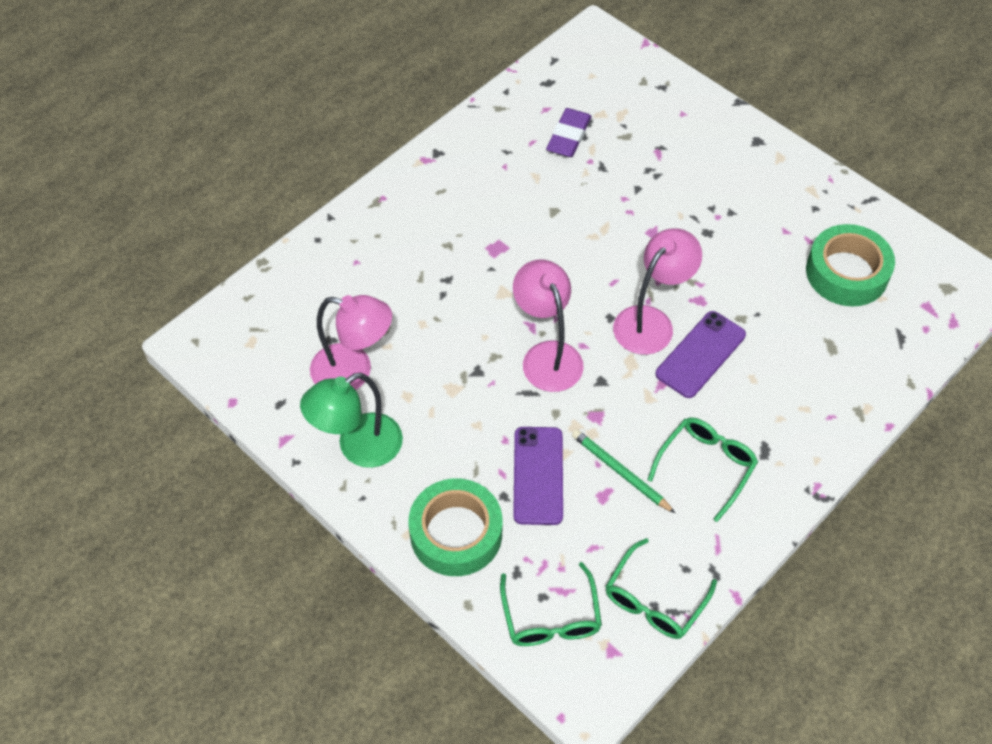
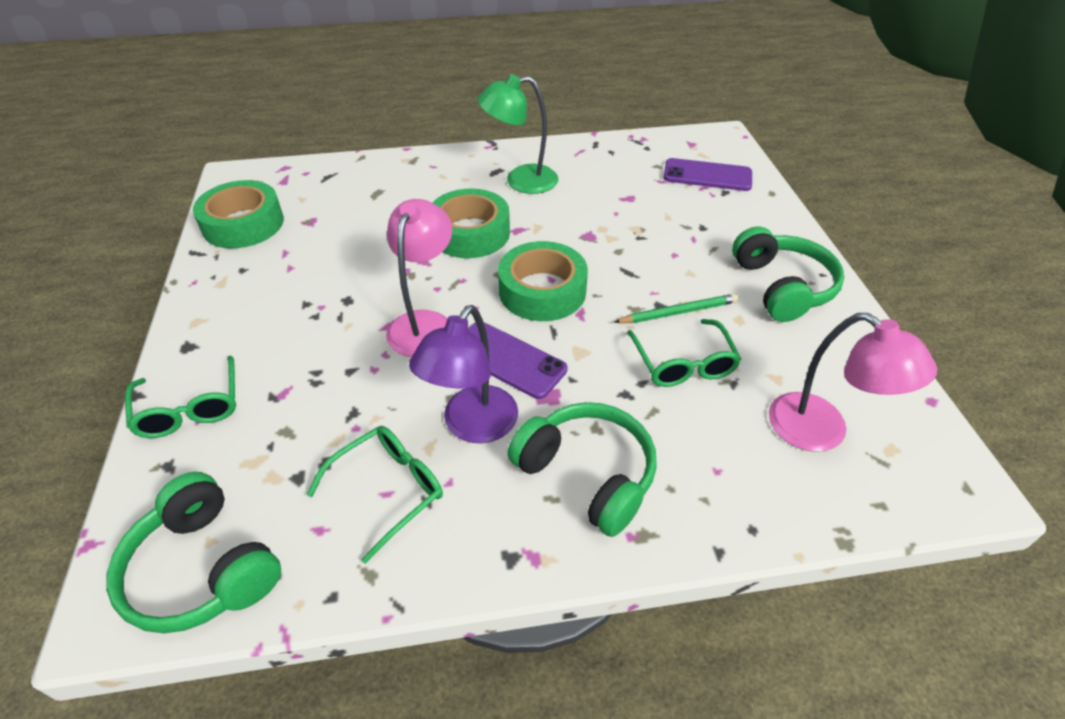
green headphones: 0 -> 3
green tape: 2 -> 3
pink lamp: 3 -> 2
purple eraser: 1 -> 0
purple lamp: 0 -> 1

